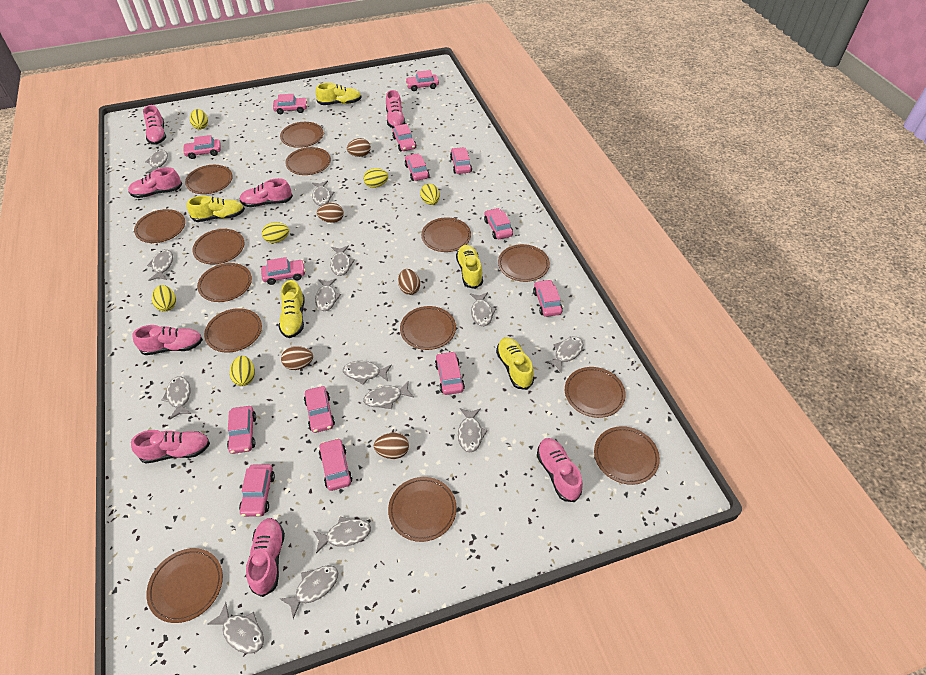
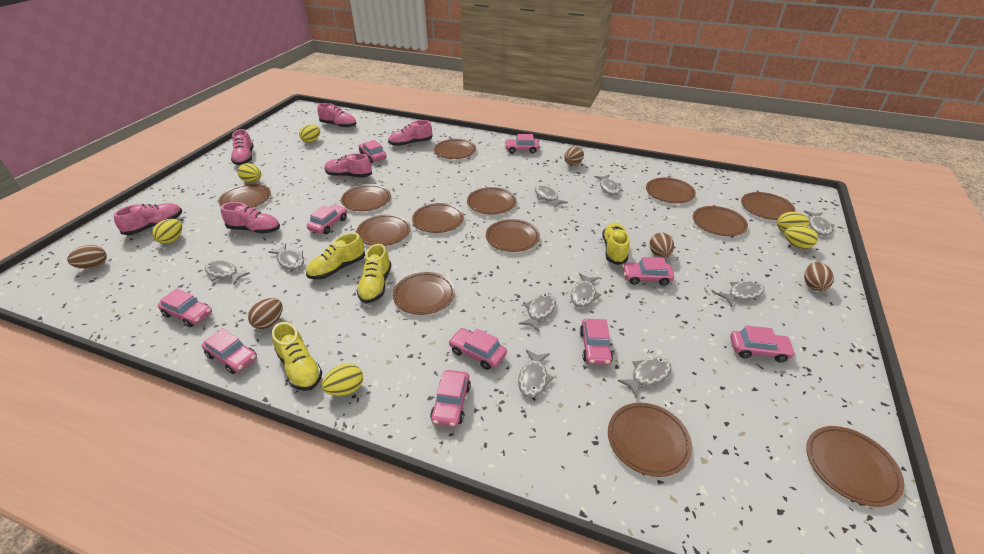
brown plate: 14 -> 13
grey fish: 14 -> 10
pink car: 14 -> 10
pink shoe: 8 -> 6
yellow shoe: 5 -> 4

